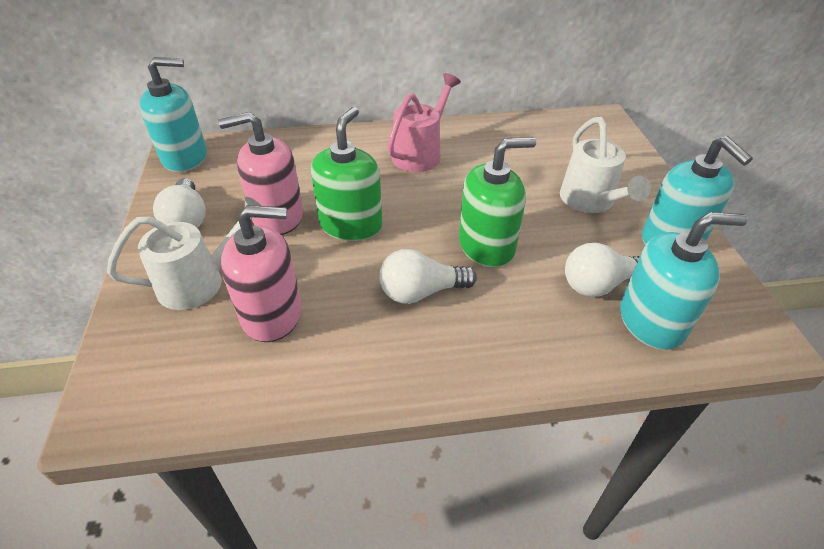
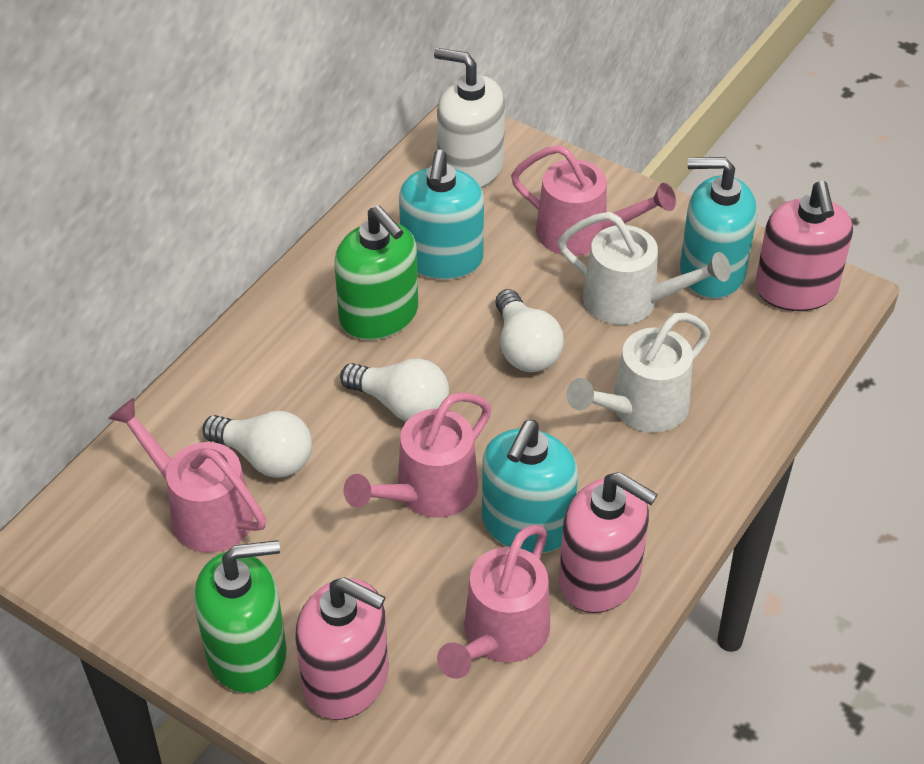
pink soap dispenser: 2 -> 3
pink watering can: 1 -> 4
white soap dispenser: 0 -> 1

